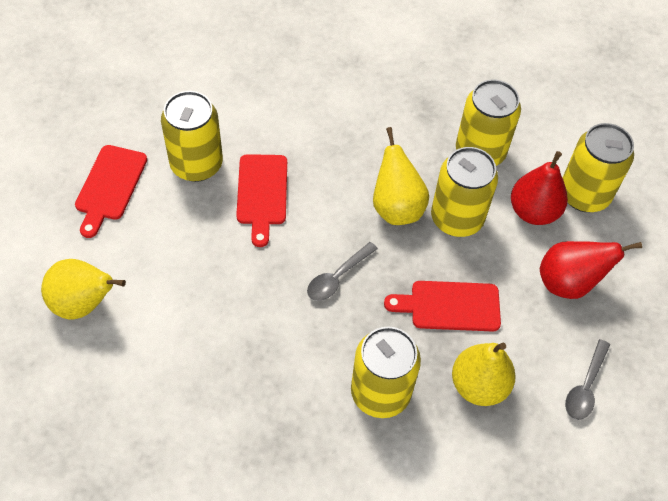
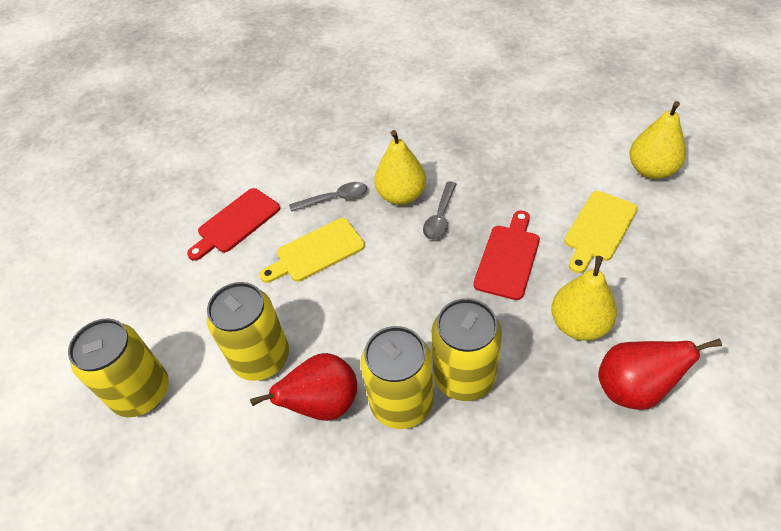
red cutting board: 3 -> 2
yellow can: 5 -> 4
yellow cutting board: 0 -> 2

